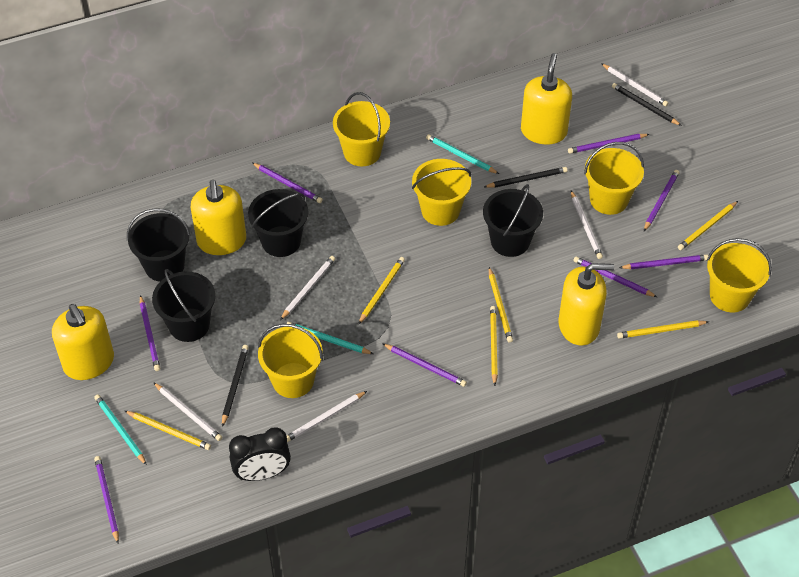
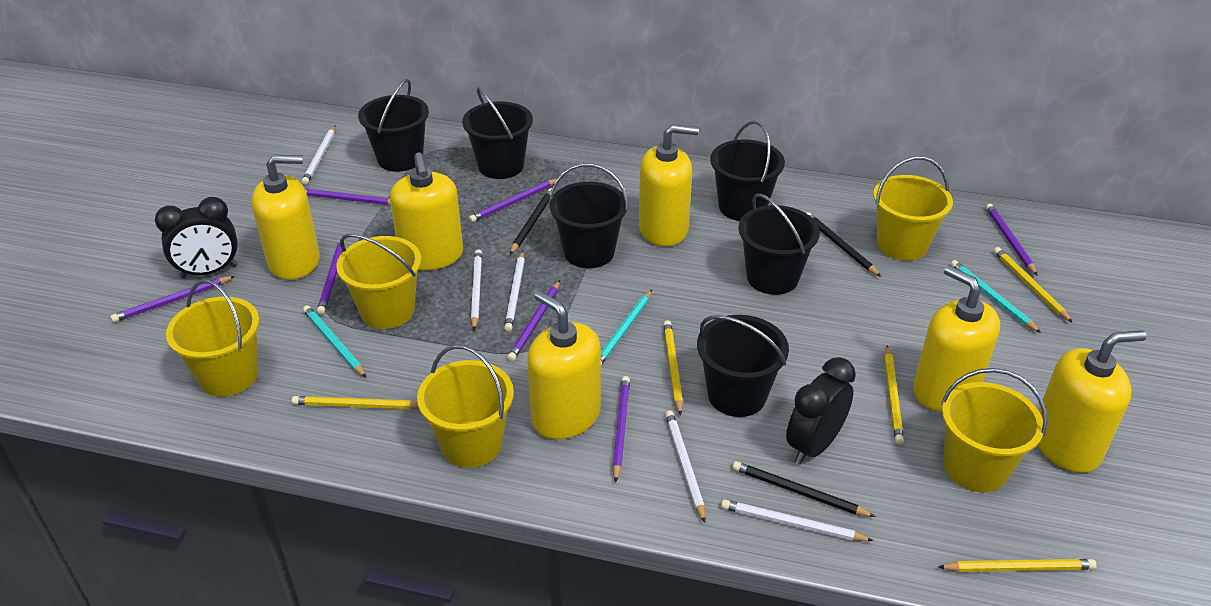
black bucket: 4 -> 6
black clock: 1 -> 2
purple pencil: 8 -> 7
yellow pencil: 6 -> 5
yellow soap dispenser: 4 -> 6

